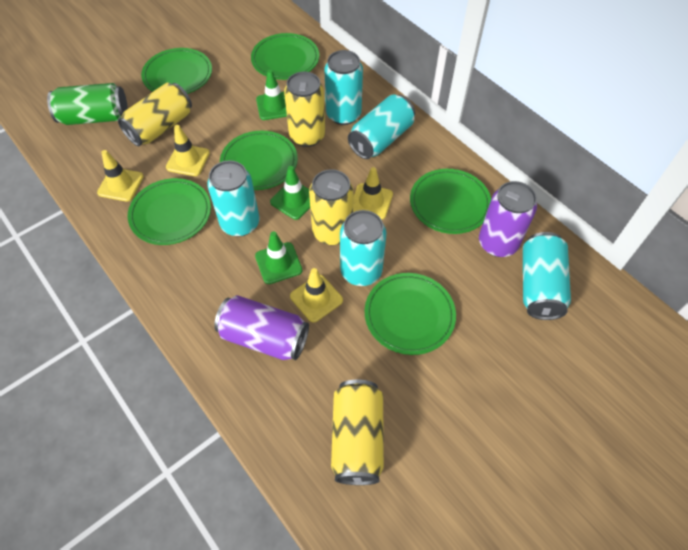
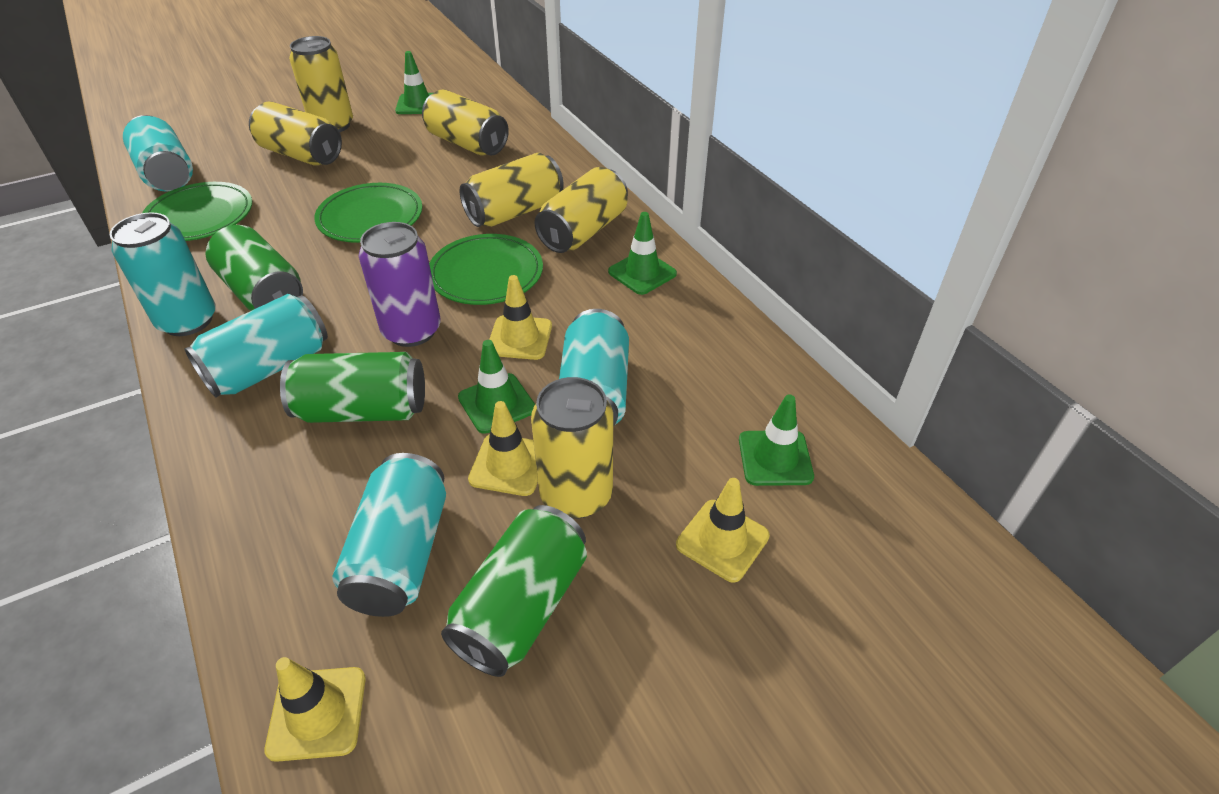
green can: 1 -> 3
green plate: 6 -> 3
green traffic cone: 3 -> 4
purple can: 2 -> 1
yellow can: 4 -> 6

